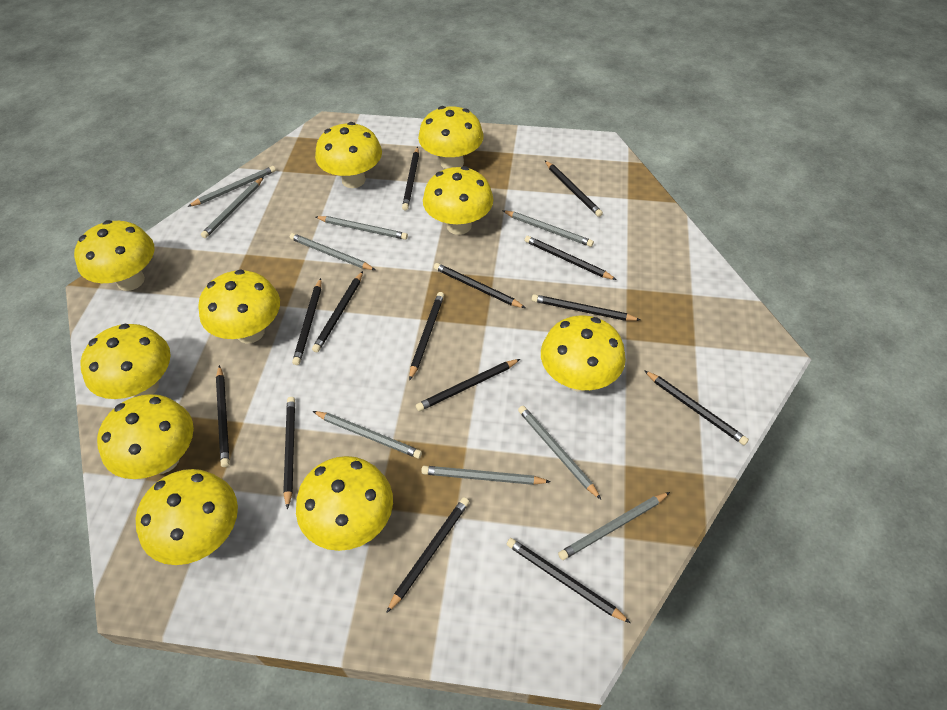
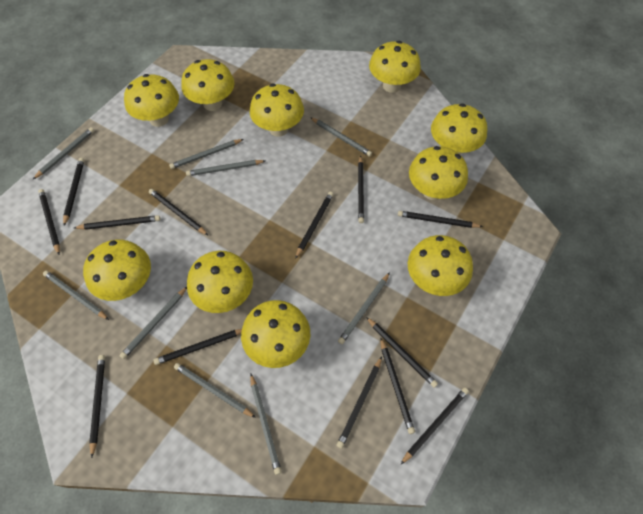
black pencil: 14 -> 13

